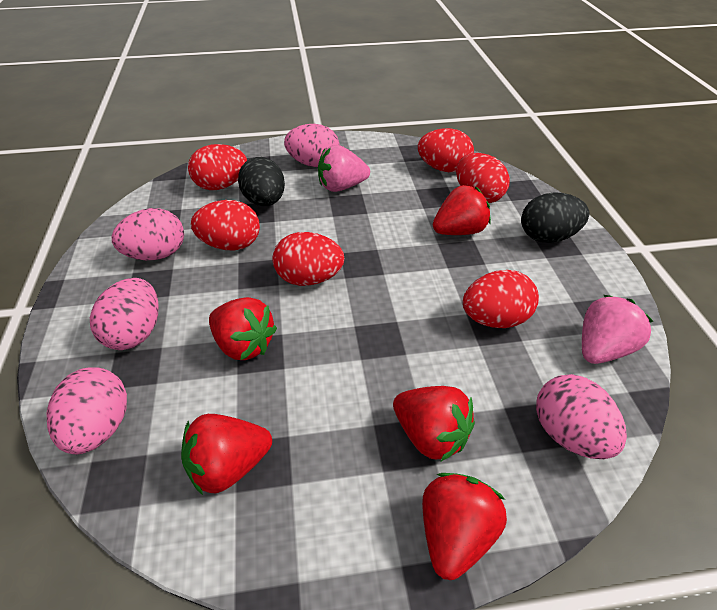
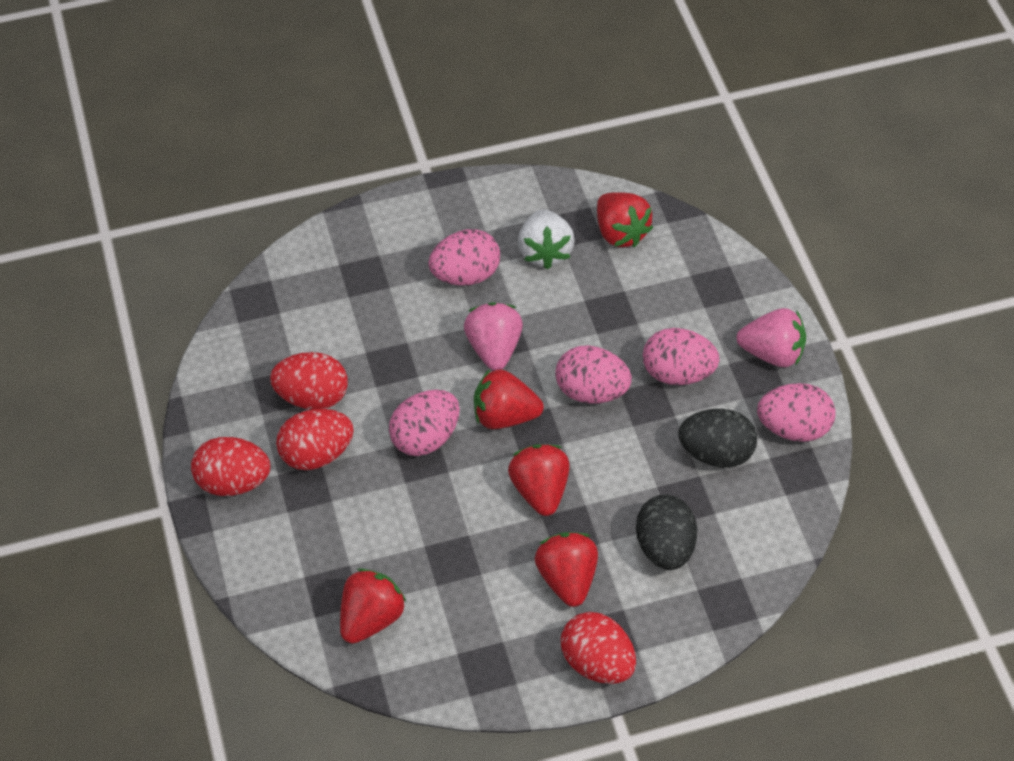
red egg: 6 -> 4
white strawberry: 0 -> 1

